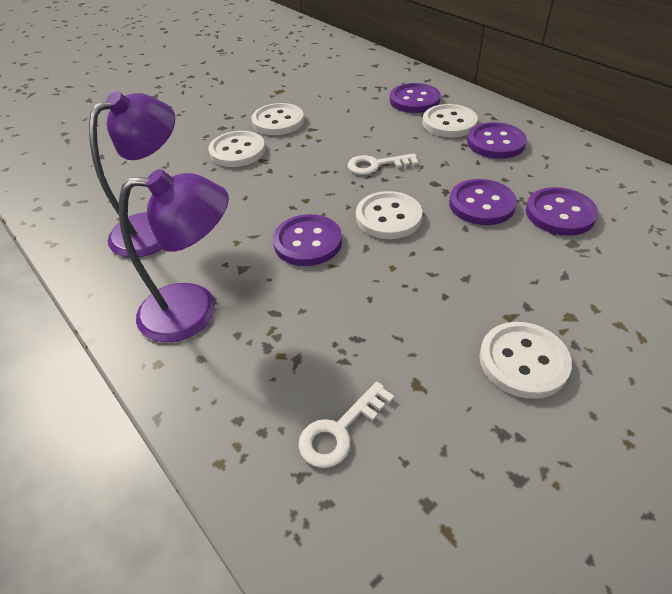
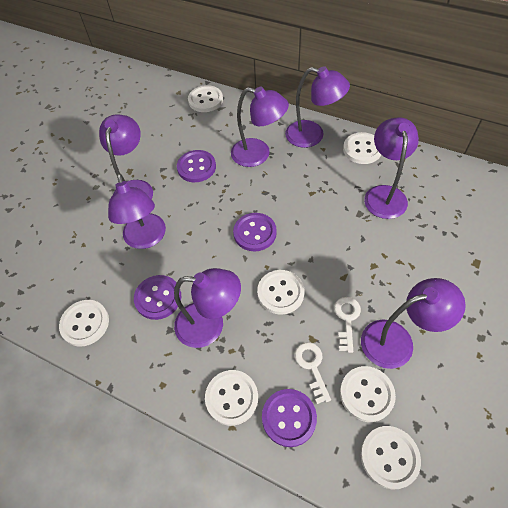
purple button: 5 -> 4
purple lamp: 2 -> 7
white button: 5 -> 7

